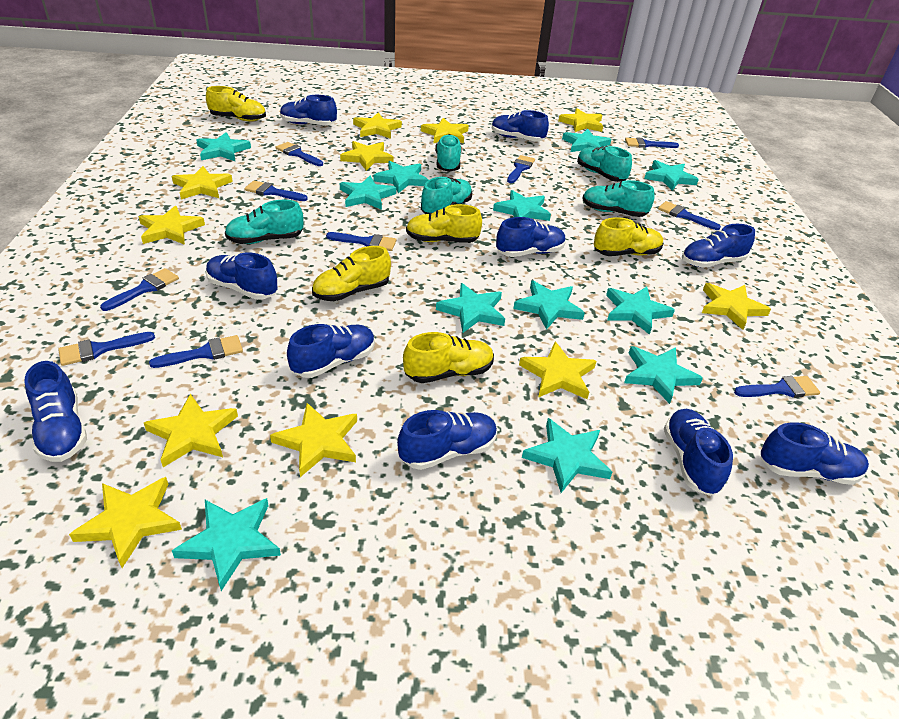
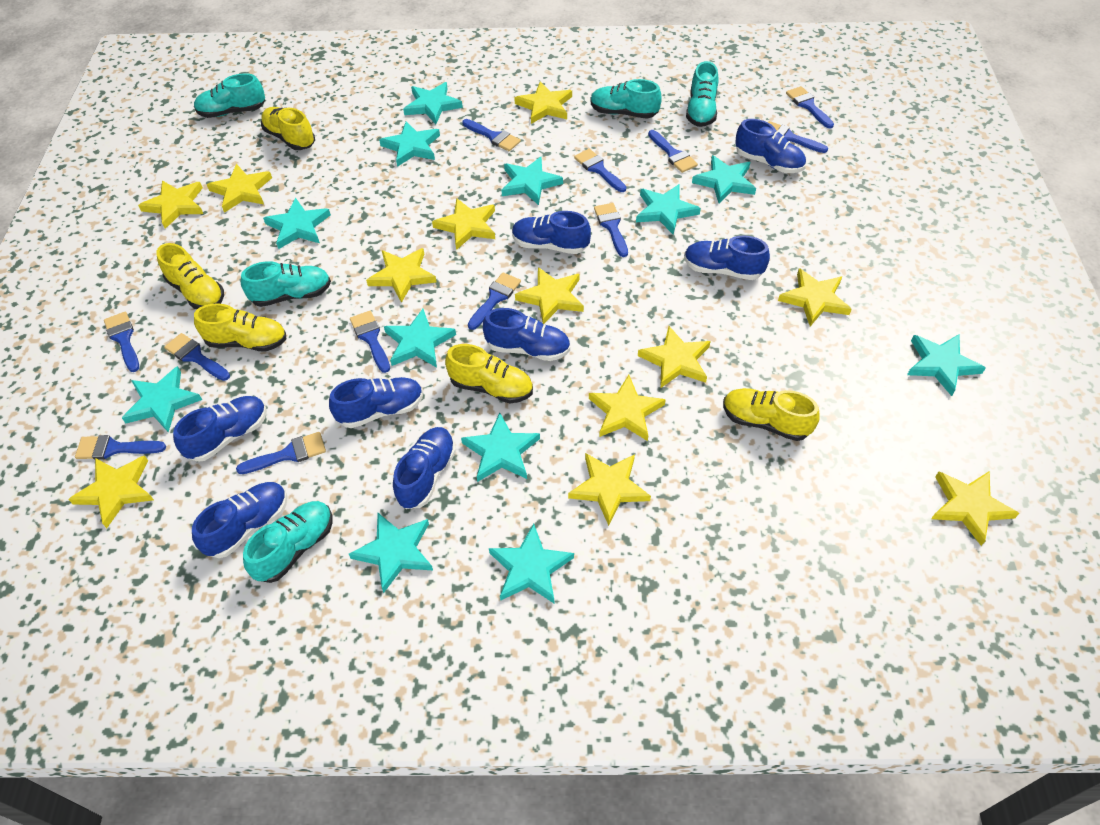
blue brush: 10 -> 12
blue shoe: 10 -> 8
yellow star: 11 -> 12

